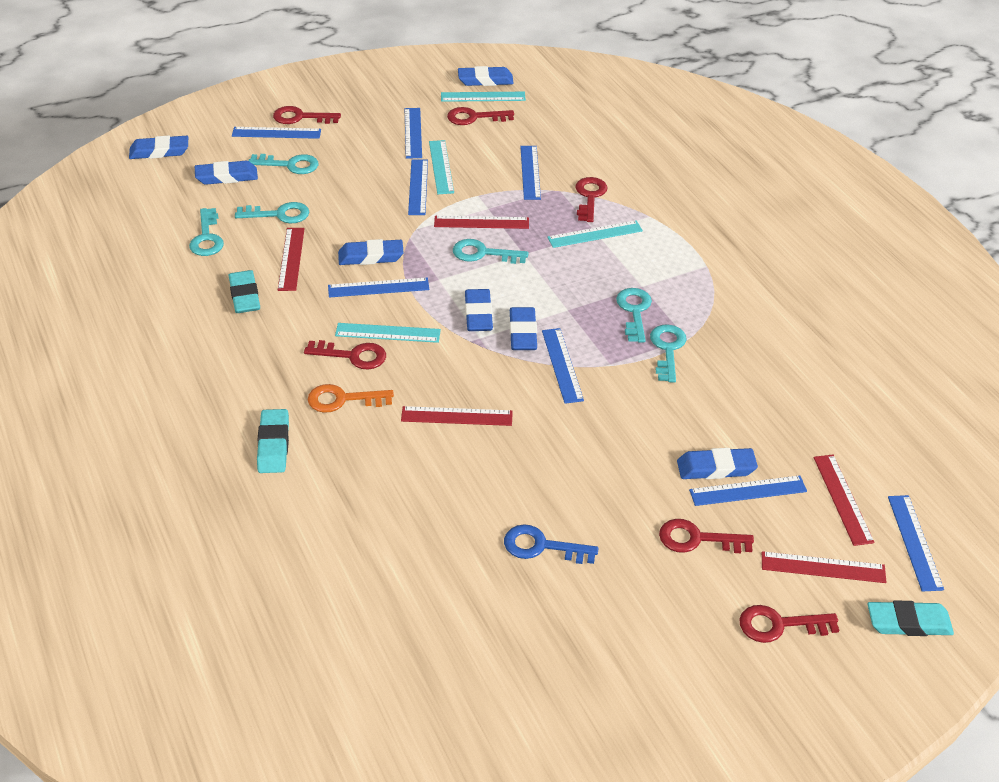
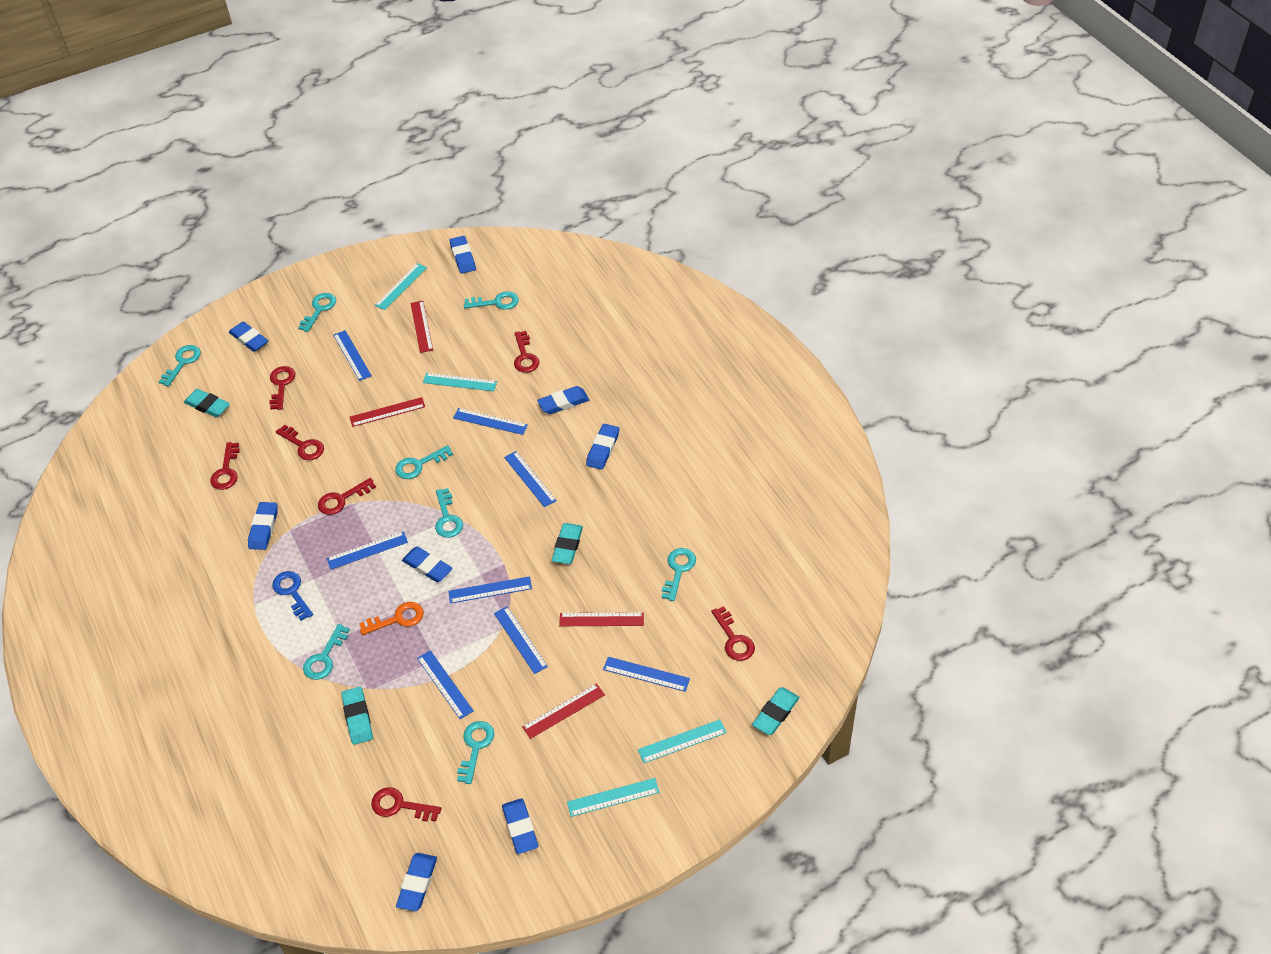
blue eraser: 7 -> 8
red key: 6 -> 7
red ruler: 5 -> 4
turquoise eraser: 3 -> 4
turquoise key: 6 -> 8

